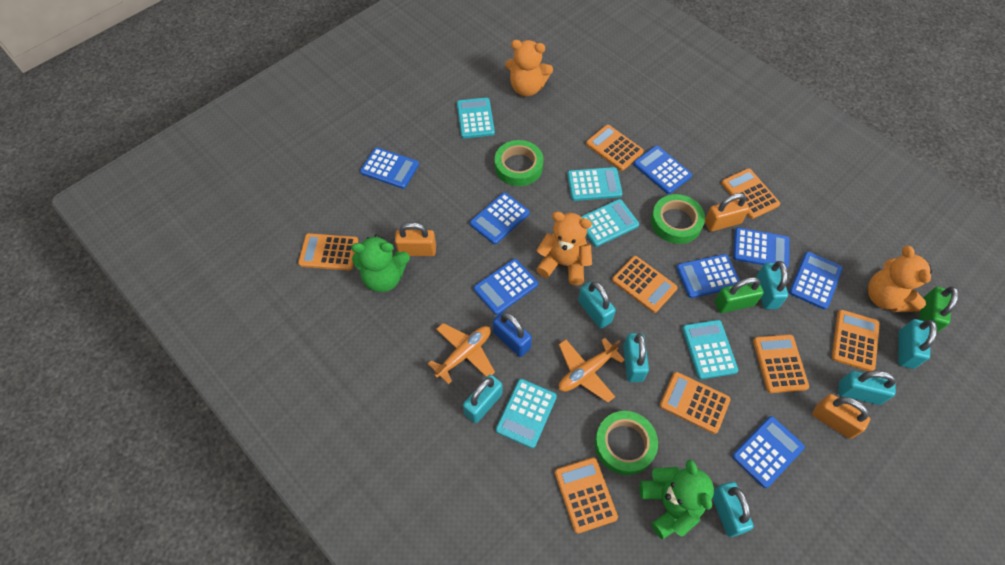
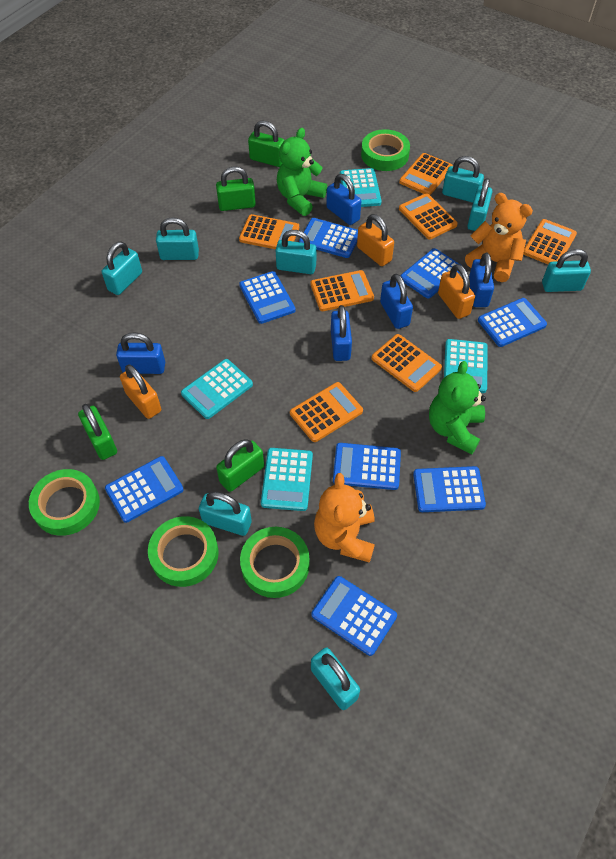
blue padlock: 1 -> 5
green padlock: 2 -> 4
green tape: 3 -> 4
orange calculator: 8 -> 7
orange plane: 2 -> 0
orange teddy bear: 3 -> 2
turquoise calculator: 5 -> 4
turquoise padlock: 7 -> 8

